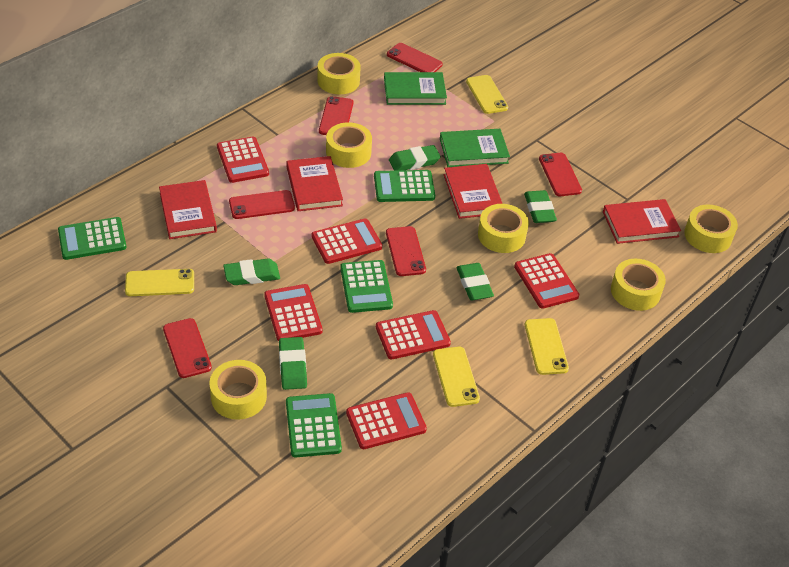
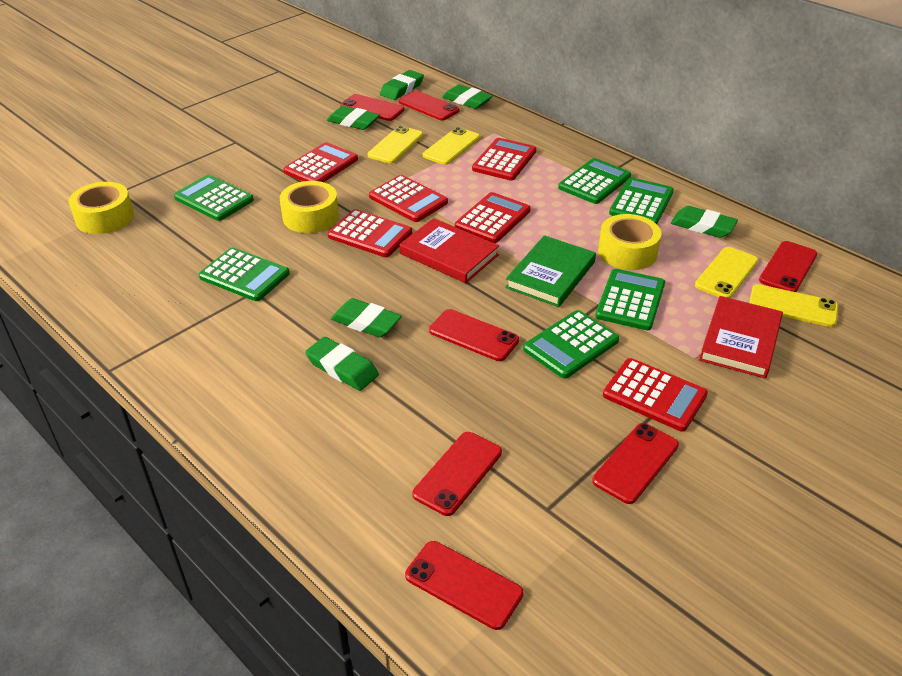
green book: 2 -> 1
green calculator: 4 -> 6
green eraser: 5 -> 6
red book: 4 -> 2
red phone: 6 -> 7
yellow tape: 6 -> 3

